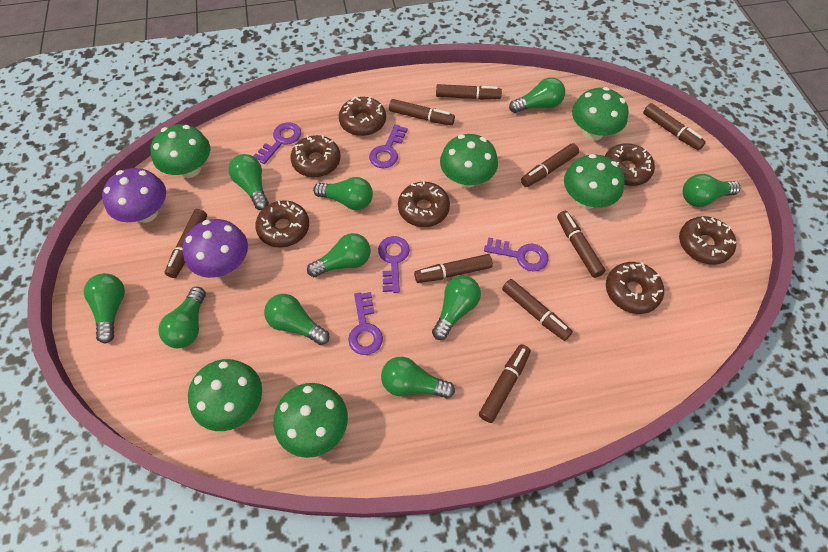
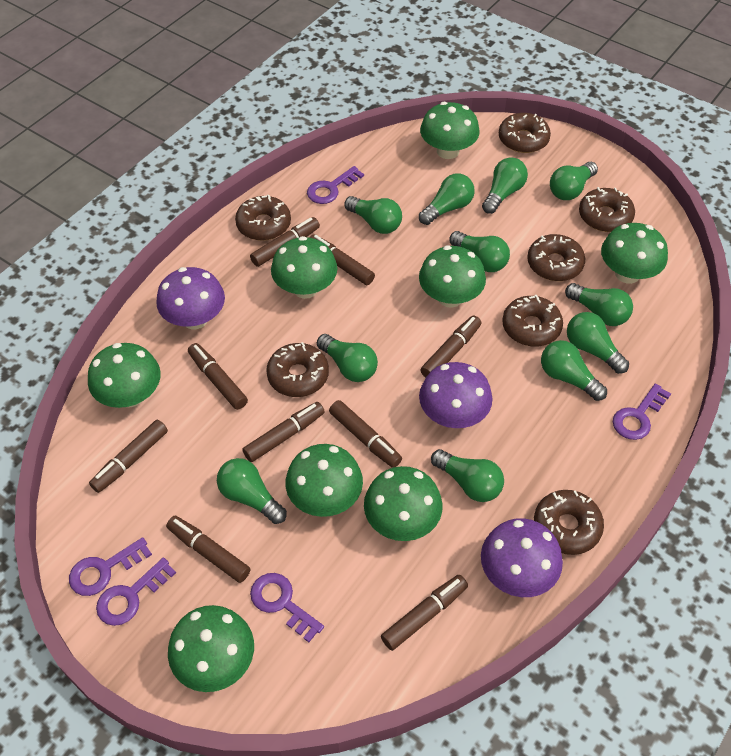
green light bulb: 10 -> 11
green mushroom: 6 -> 8
purple mushroom: 2 -> 3

